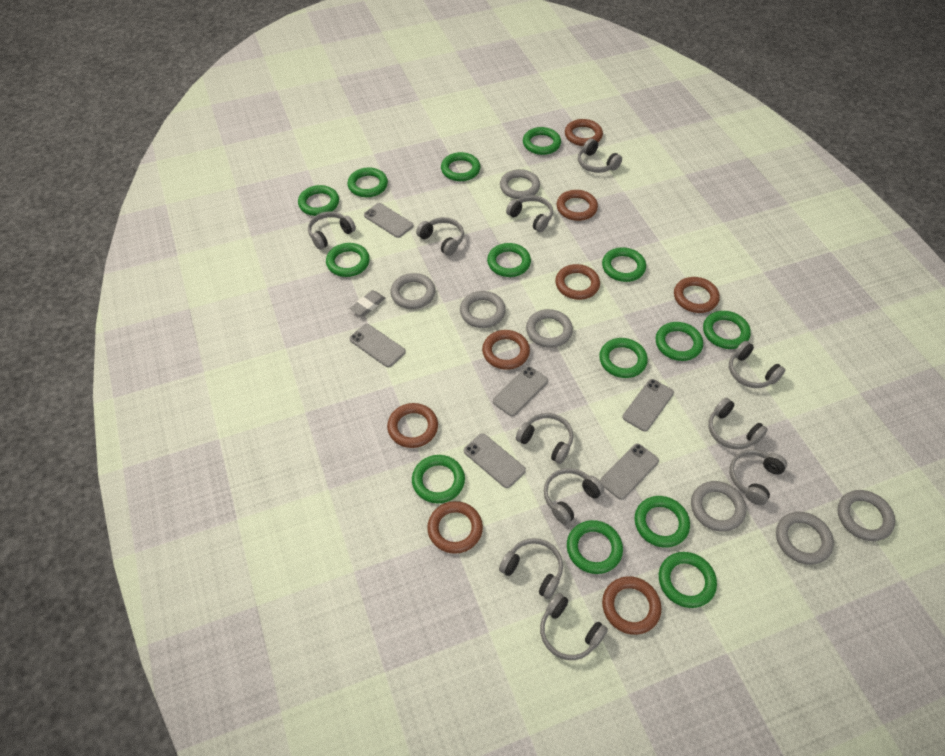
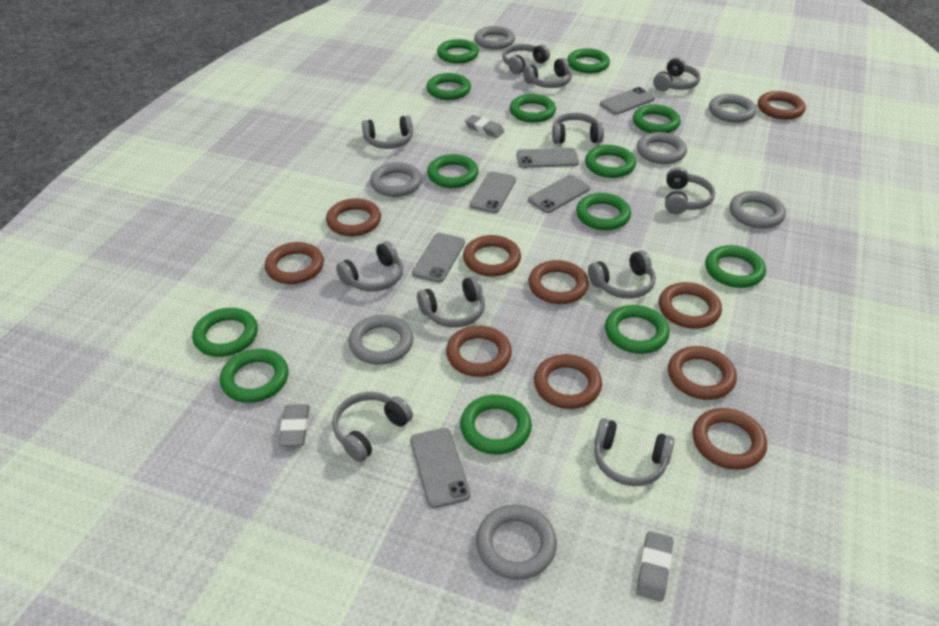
brown ring: 8 -> 10
green ring: 14 -> 13
grey eraser: 1 -> 3

